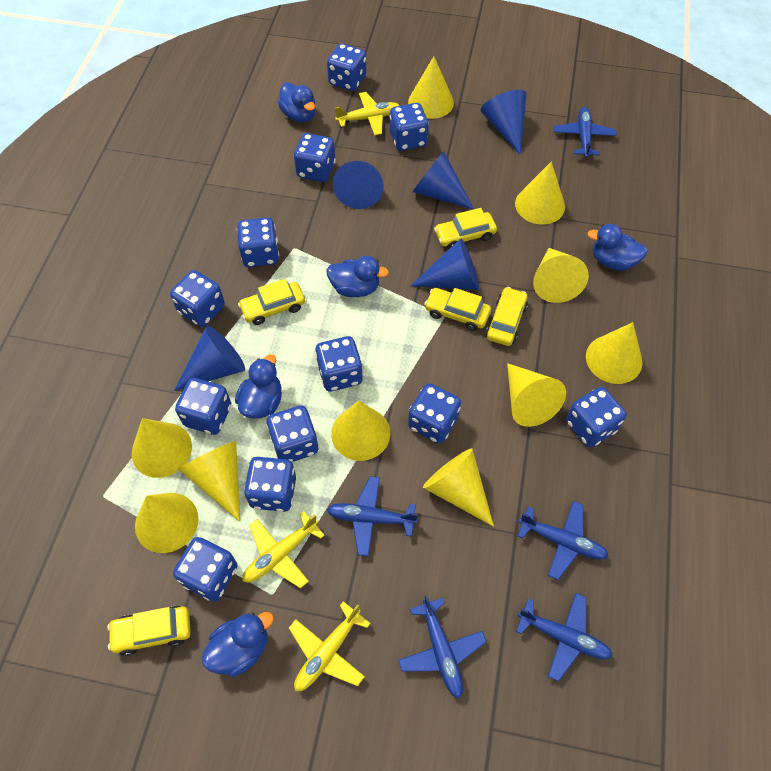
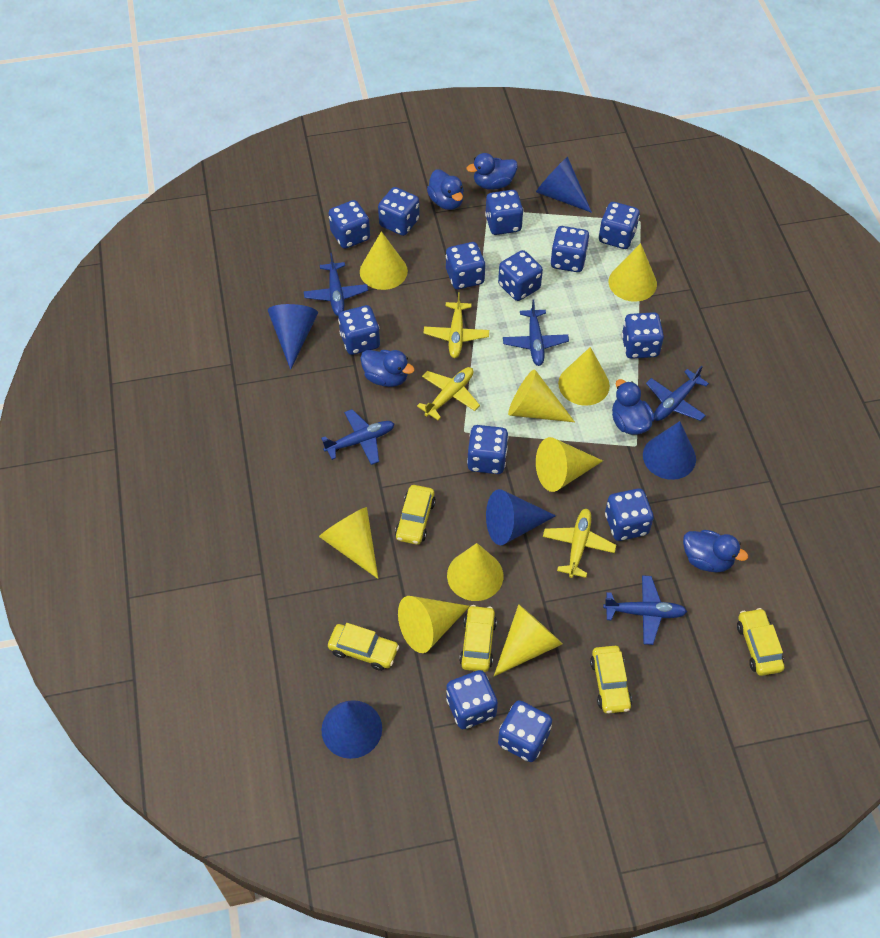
blue dice: 12 -> 13
yellow cone: 10 -> 9

